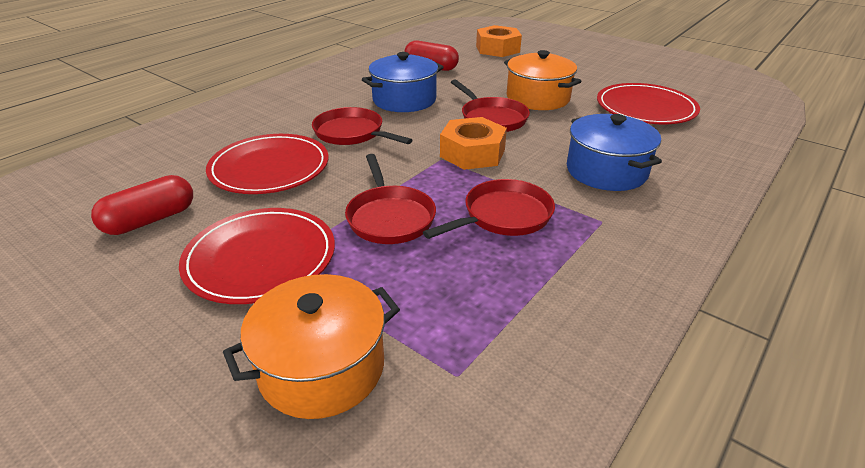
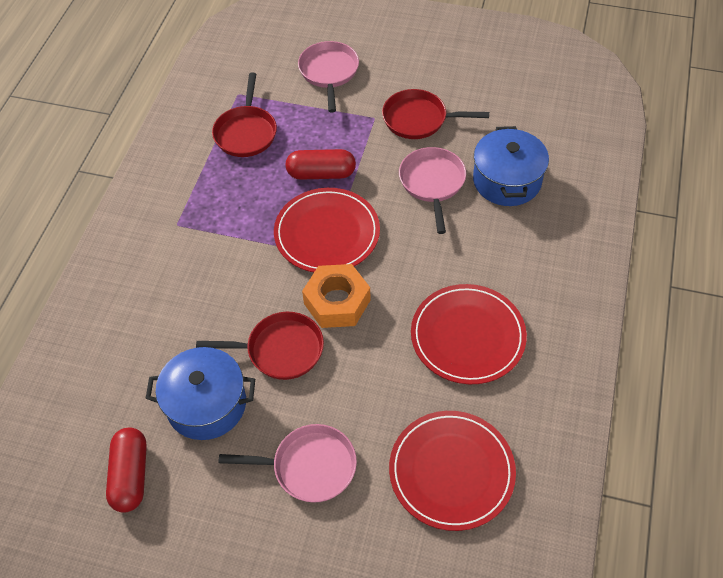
orange nut: 2 -> 1
orange pot: 2 -> 0
pink pan: 0 -> 3
red pan: 4 -> 3

